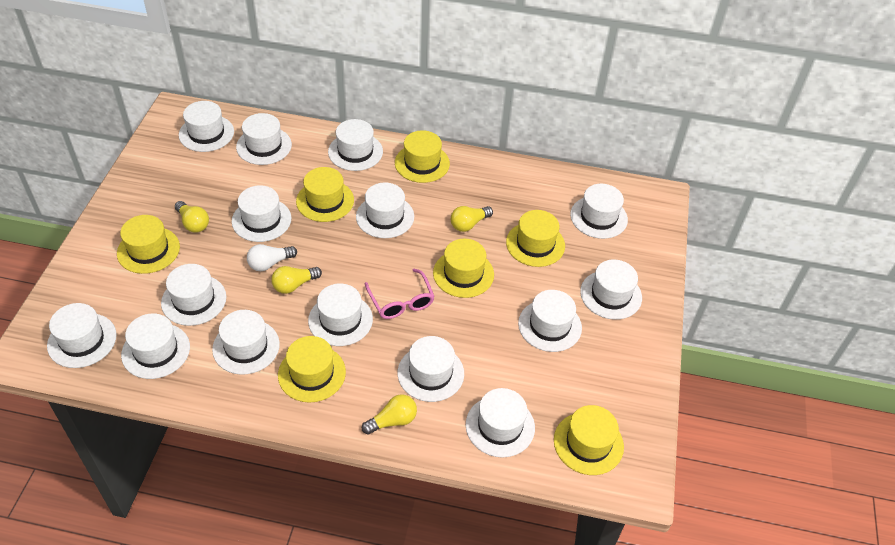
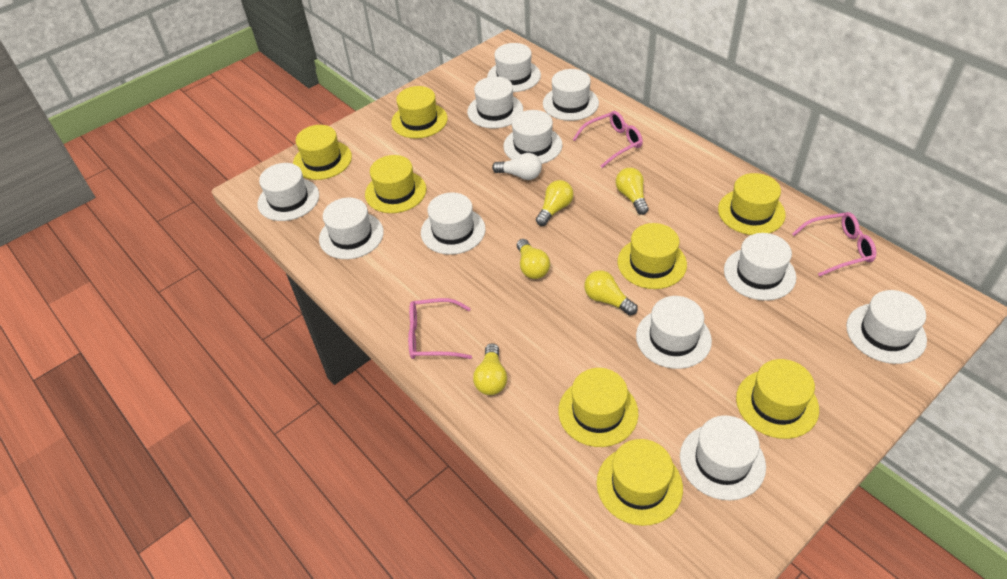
pink glasses: 1 -> 3
white hat: 15 -> 11
yellow hat: 7 -> 8
yellow light bulb: 4 -> 5

